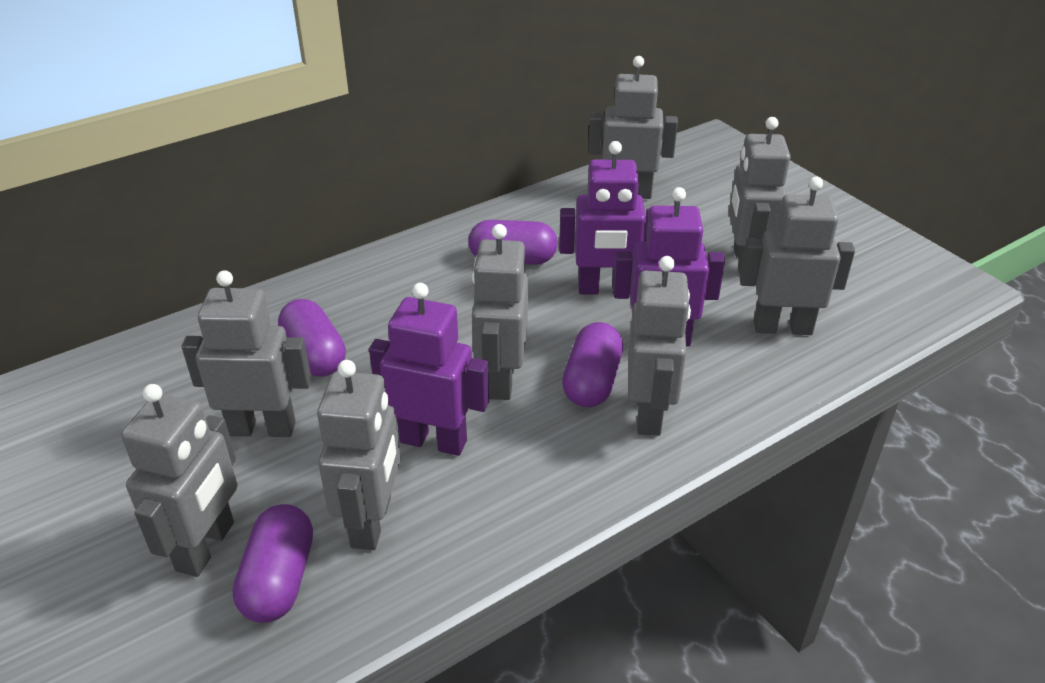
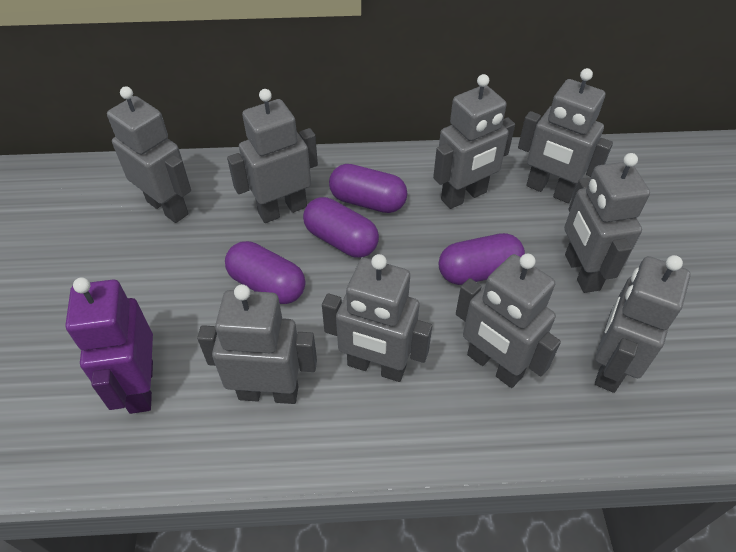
grey robot: 8 -> 9
purple robot: 3 -> 1

